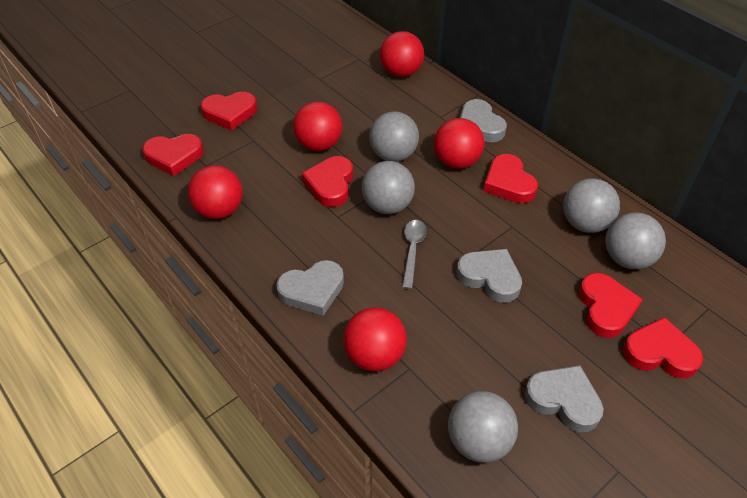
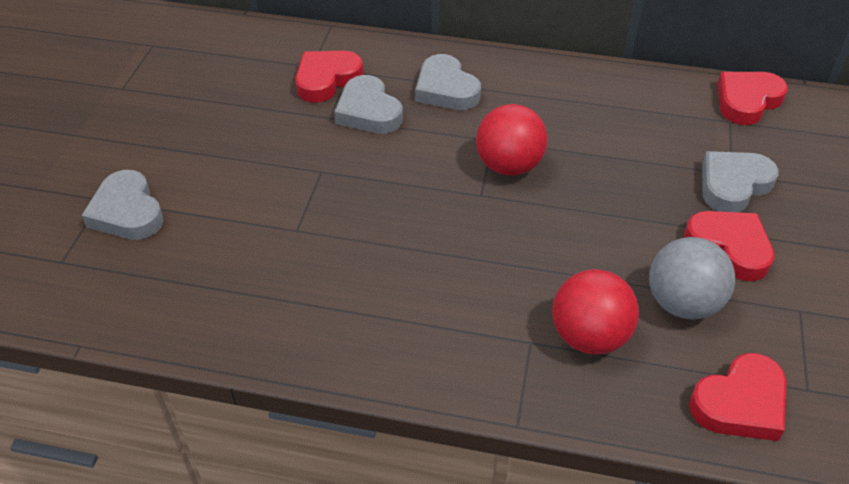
grey ball: 5 -> 1
grey spoon: 1 -> 0
red ball: 5 -> 2
red heart: 6 -> 4

